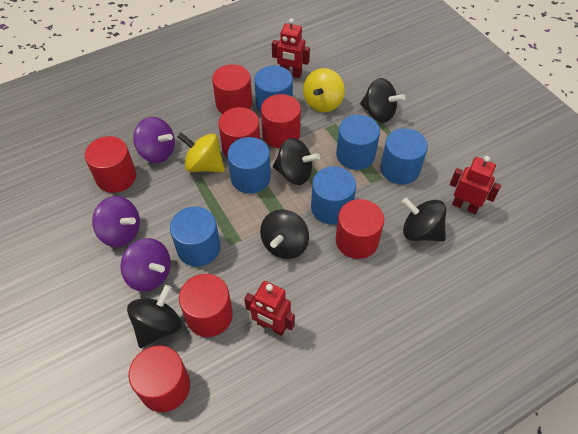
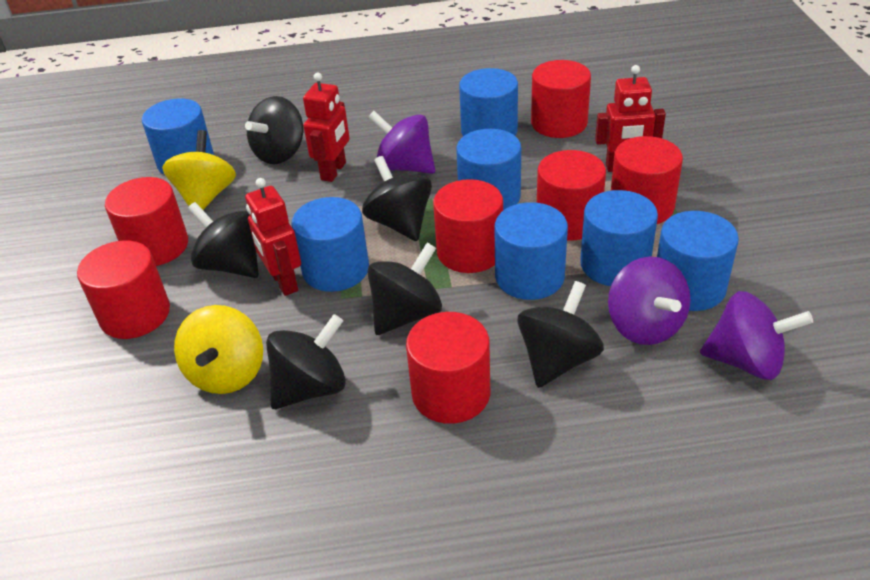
black spinning top: 5 -> 6
blue cylinder: 6 -> 7

